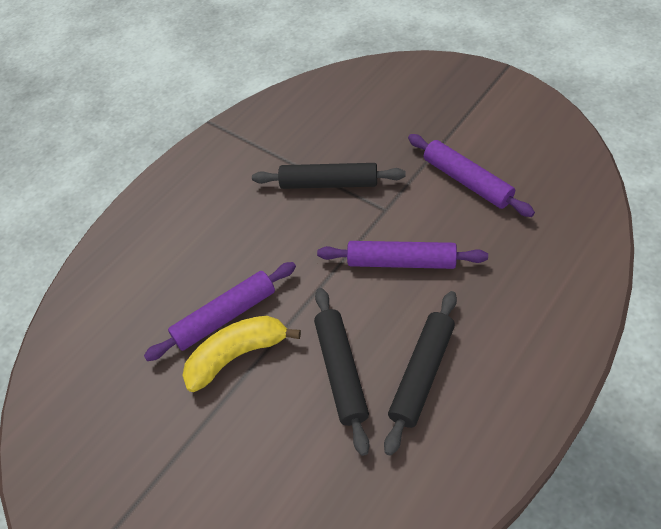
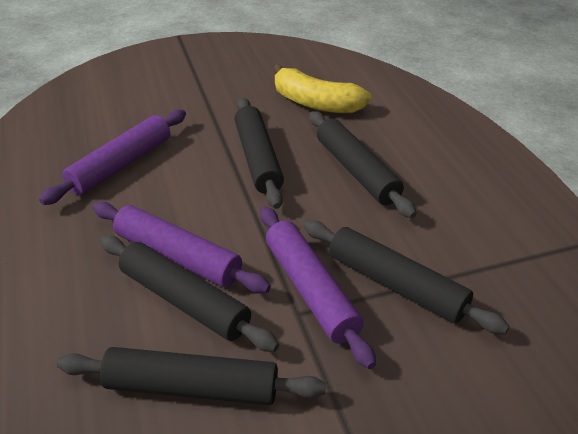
black rolling pin: 3 -> 5

